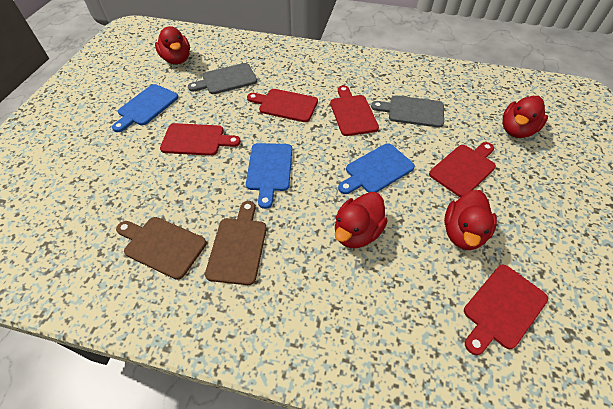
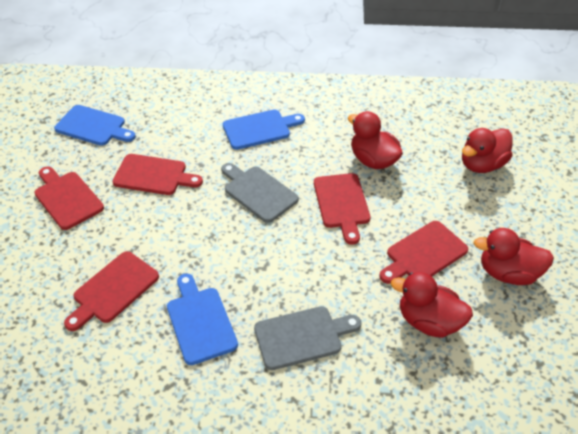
brown cutting board: 2 -> 0

